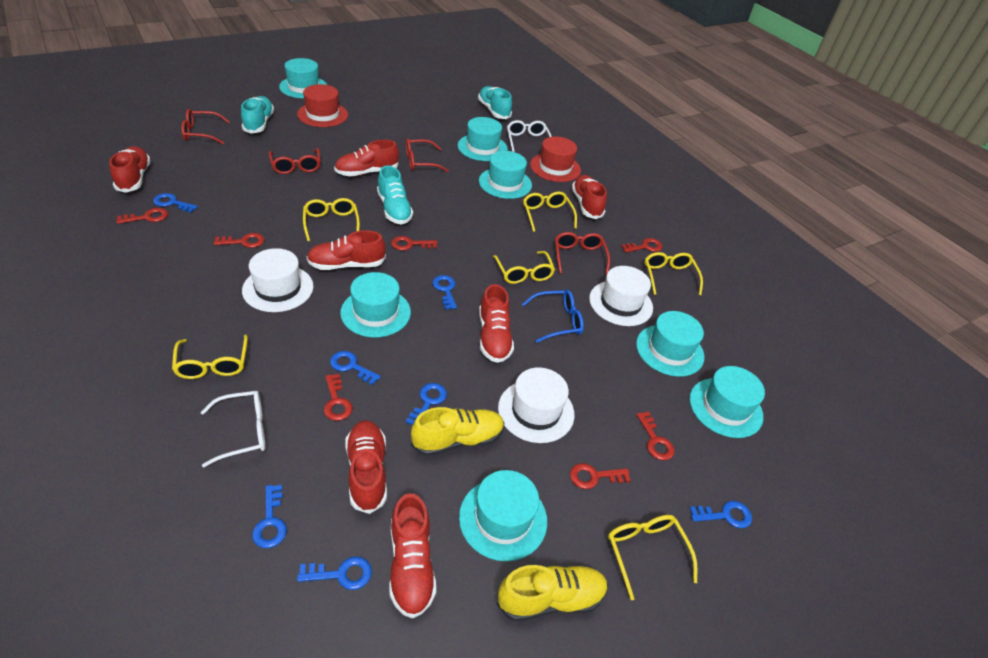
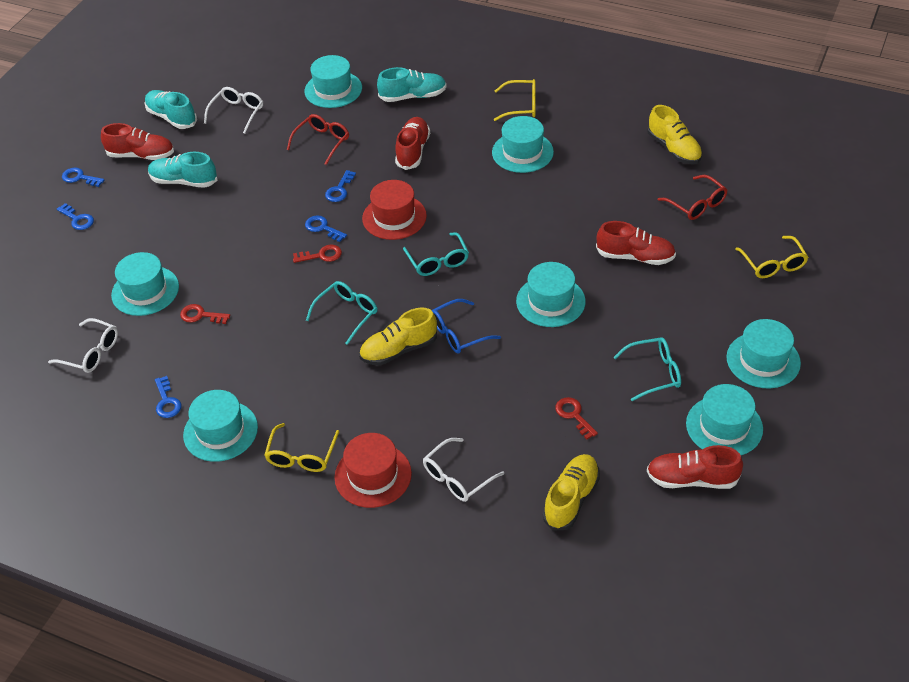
blue key: 7 -> 5
red glasses: 4 -> 2
red key: 7 -> 3
red shoe: 7 -> 4
turquoise glasses: 0 -> 3
white glasses: 2 -> 3
white hat: 3 -> 0
yellow glasses: 6 -> 3
yellow shoe: 2 -> 3

